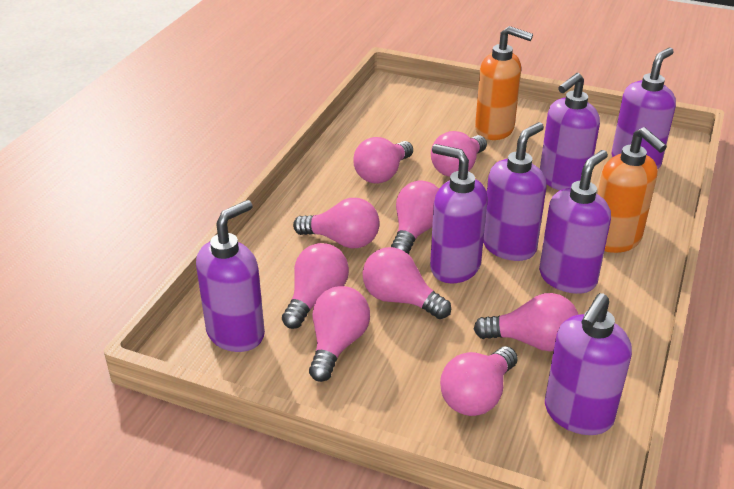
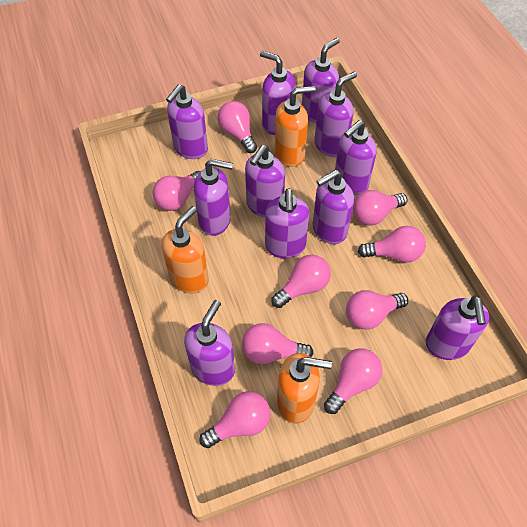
orange soap dispenser: 2 -> 3
purple soap dispenser: 7 -> 11

